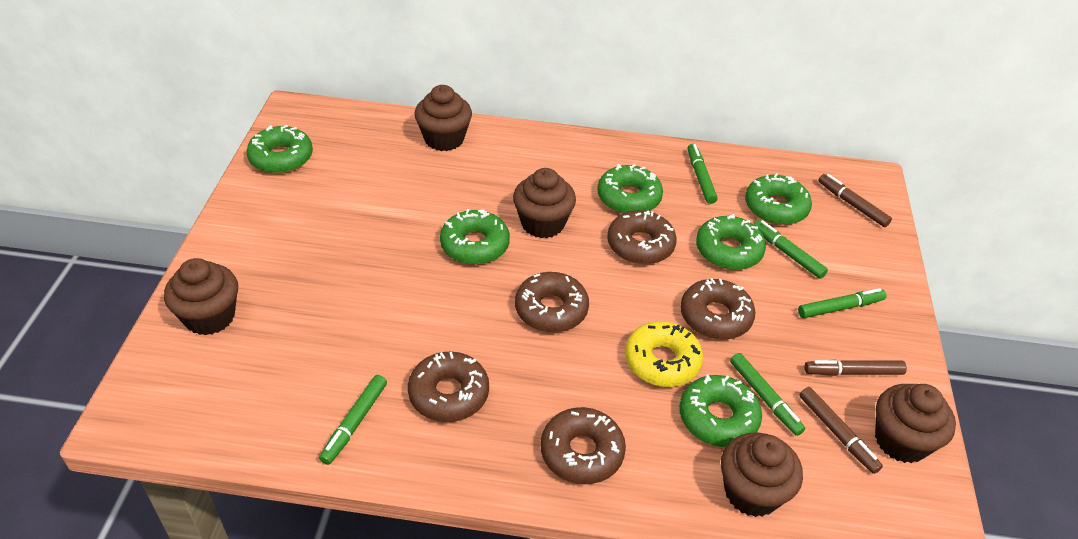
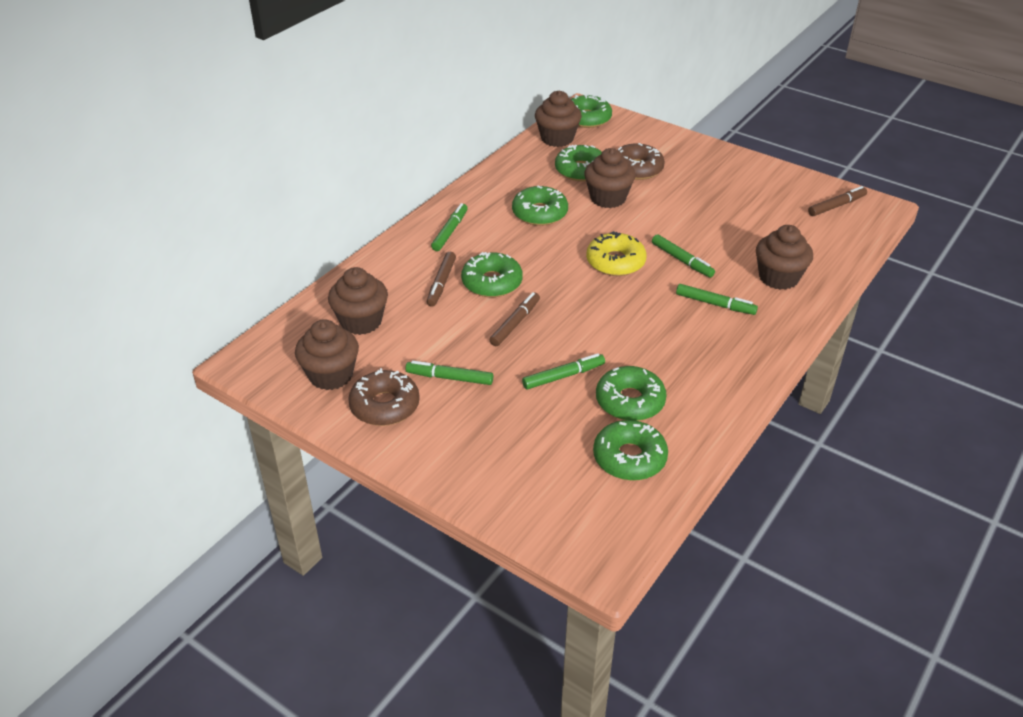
brown donut: 5 -> 2

